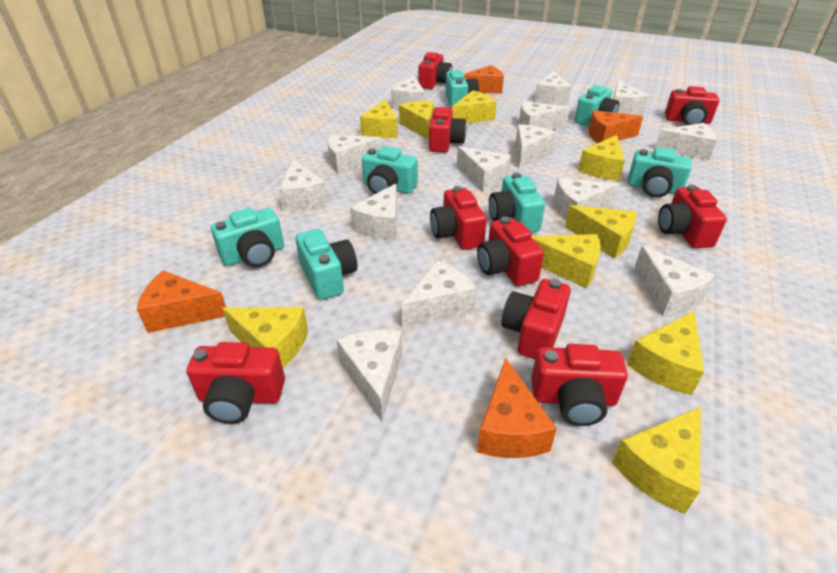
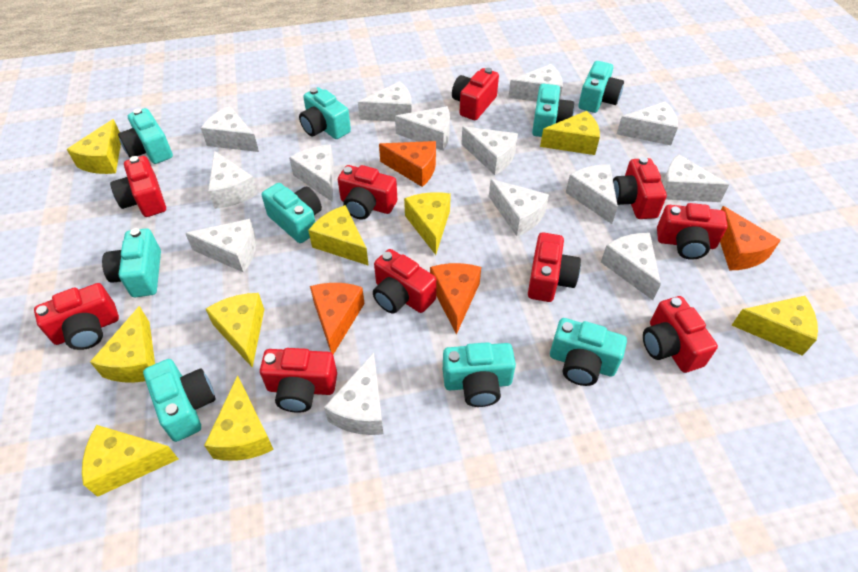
red camera: 9 -> 10
turquoise camera: 7 -> 9

